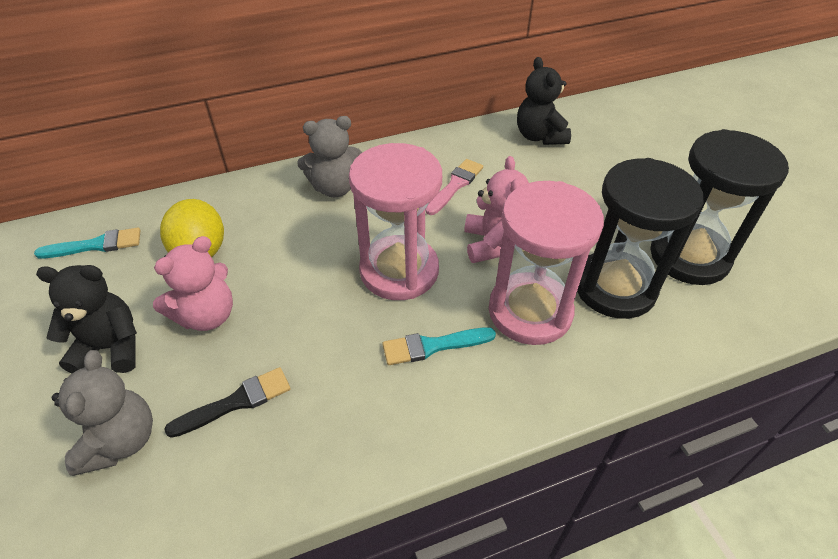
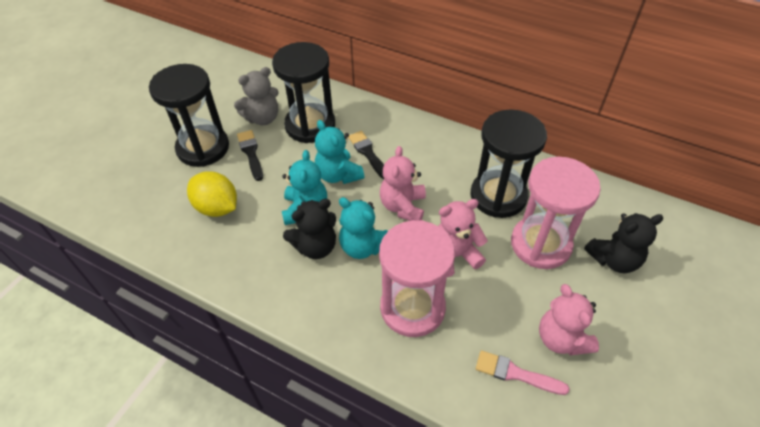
black brush: 1 -> 2
black hourglass: 2 -> 3
grey teddy bear: 2 -> 1
pink teddy bear: 2 -> 3
turquoise brush: 2 -> 0
turquoise teddy bear: 0 -> 3

